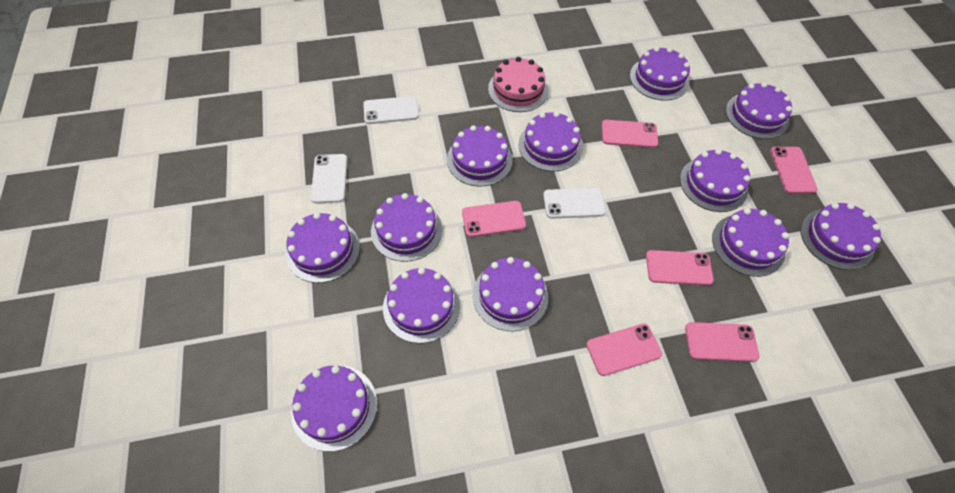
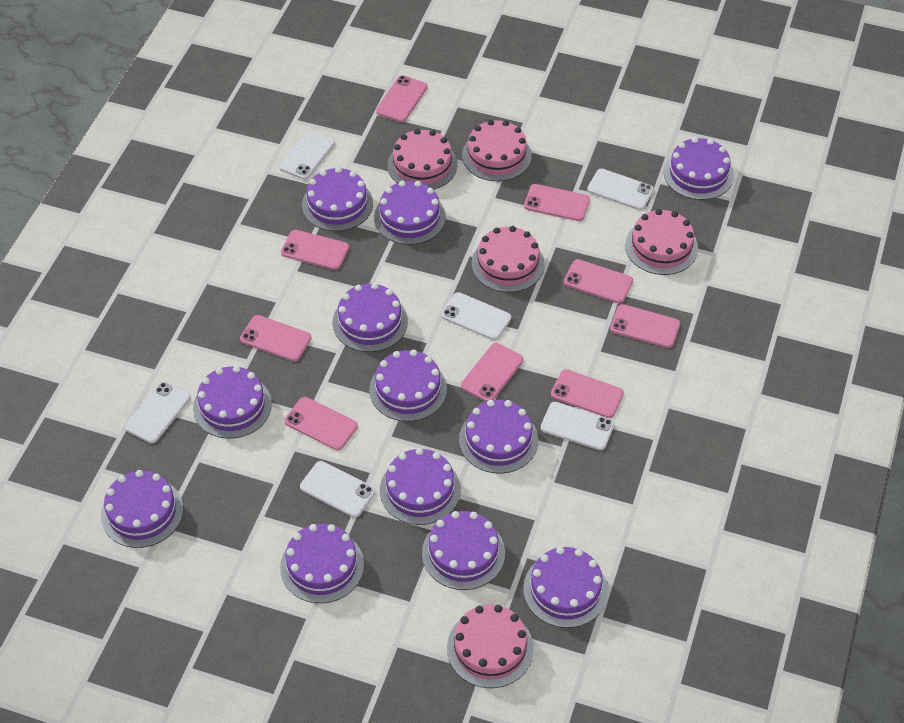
pink cake: 1 -> 5
pink phone: 6 -> 9
white phone: 3 -> 6

